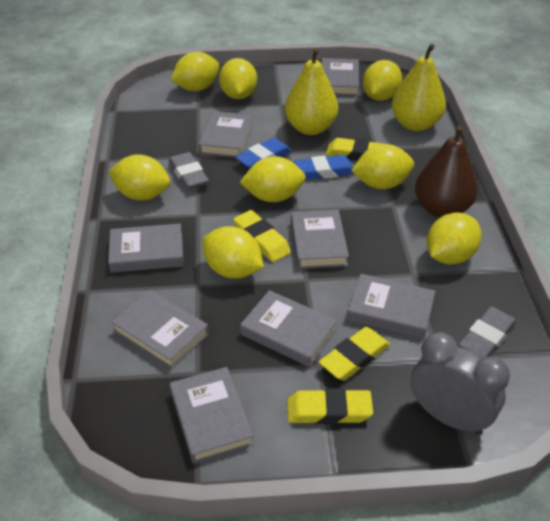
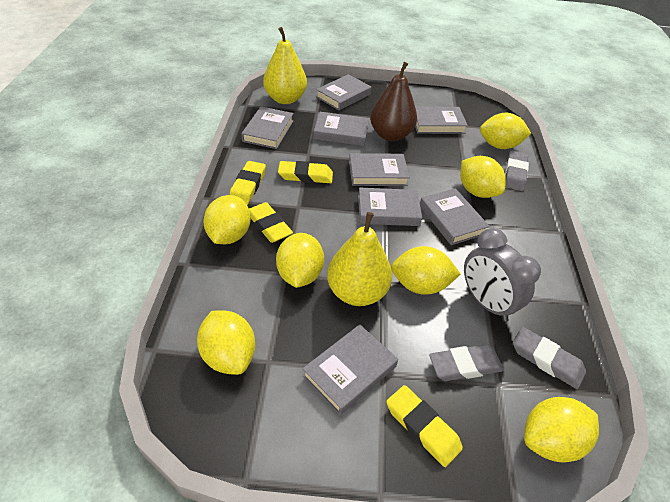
blue eraser: 2 -> 0
grey eraser: 2 -> 3
yellow lemon: 8 -> 7

